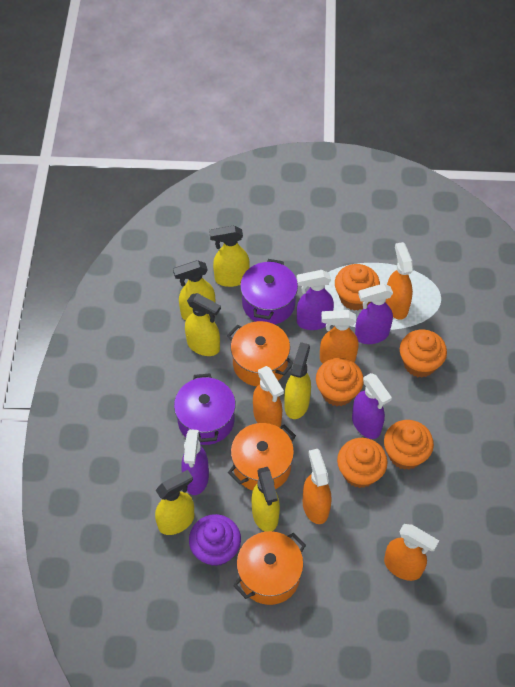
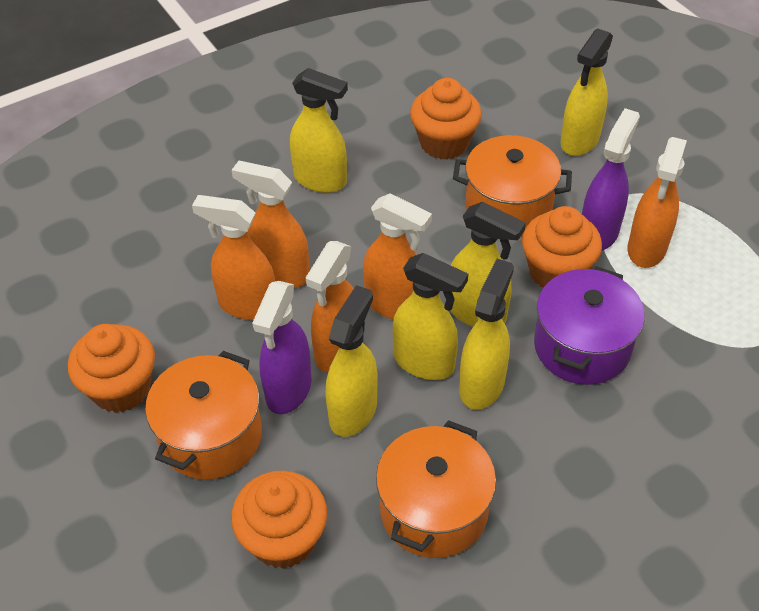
orange cupcake: 5 -> 4
purple cupcake: 1 -> 0
purple pot: 2 -> 1
purple spray bottle: 4 -> 2

